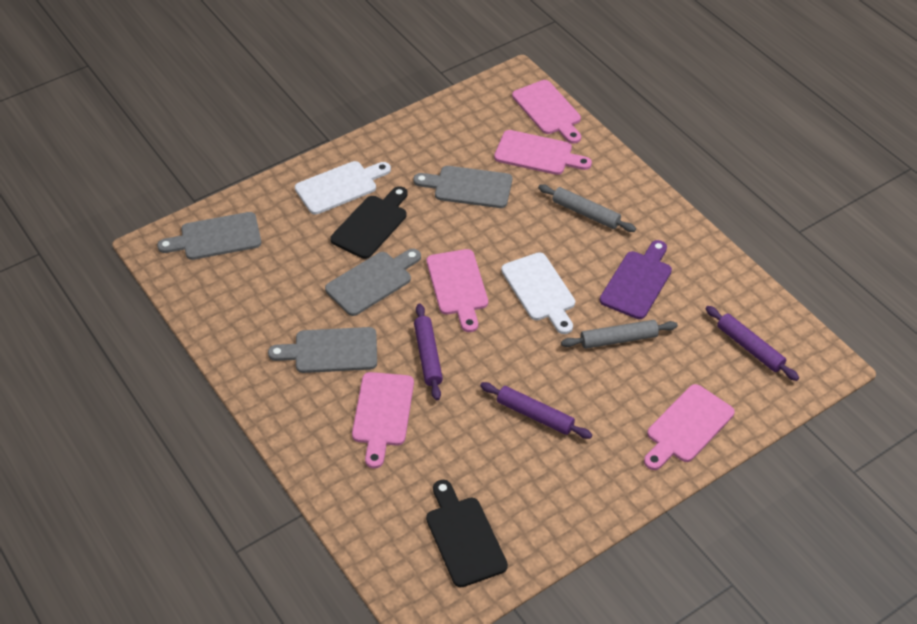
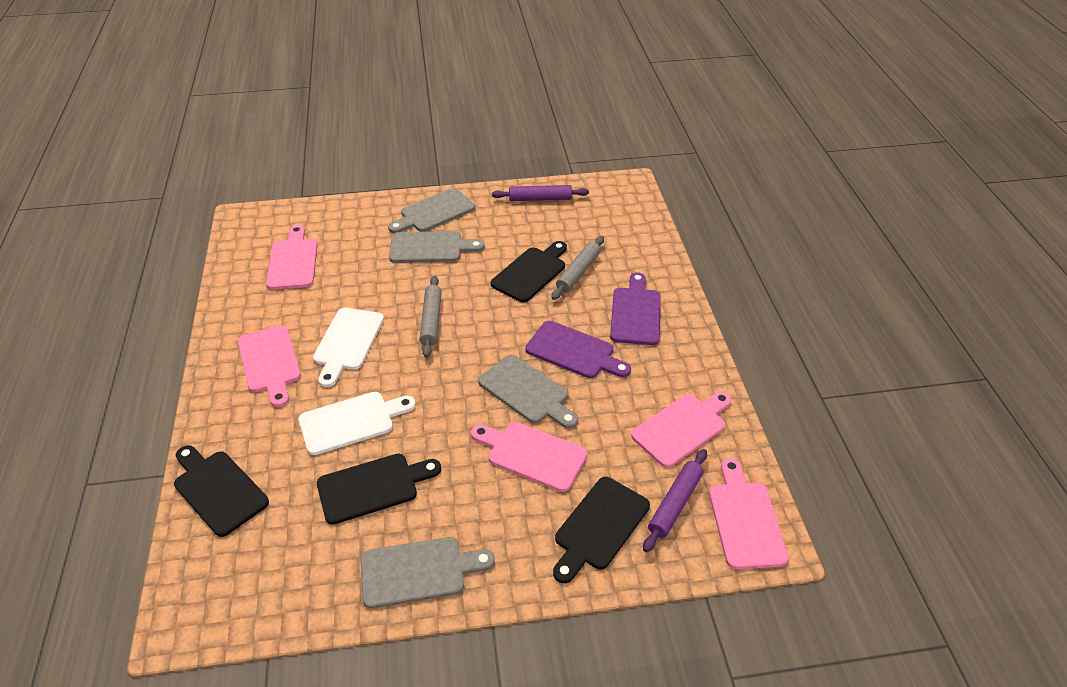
black cutting board: 2 -> 4
purple cutting board: 1 -> 2
purple rolling pin: 3 -> 2

